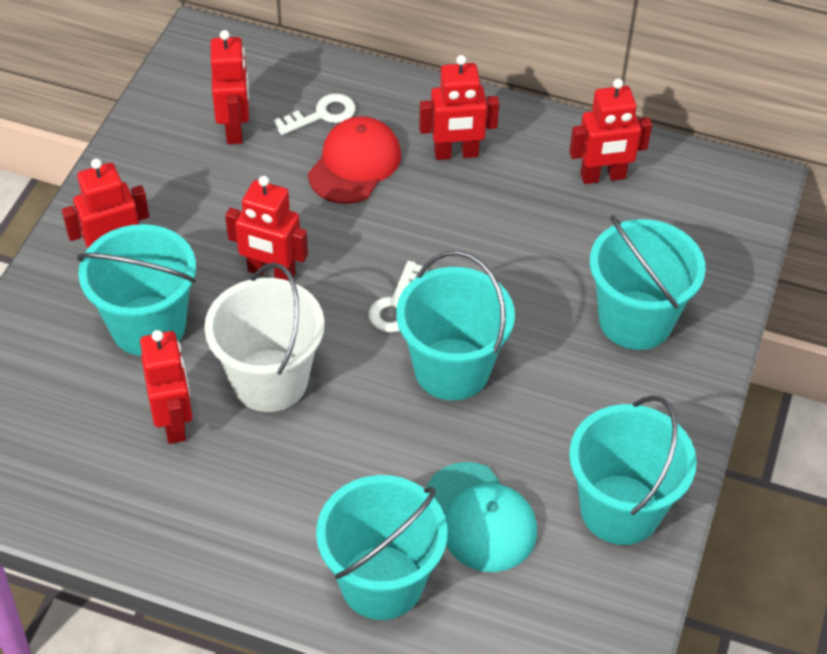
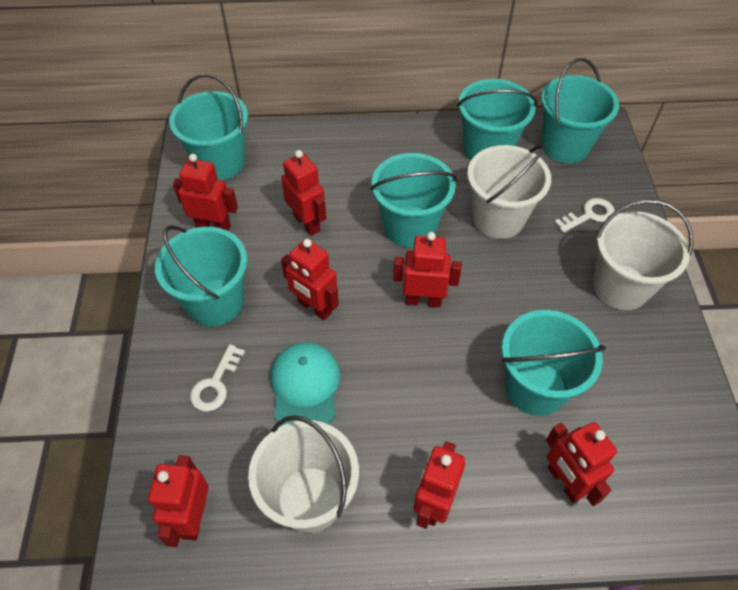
red cap: 1 -> 0
red robot: 6 -> 7
turquoise bucket: 5 -> 6
white bucket: 1 -> 3

